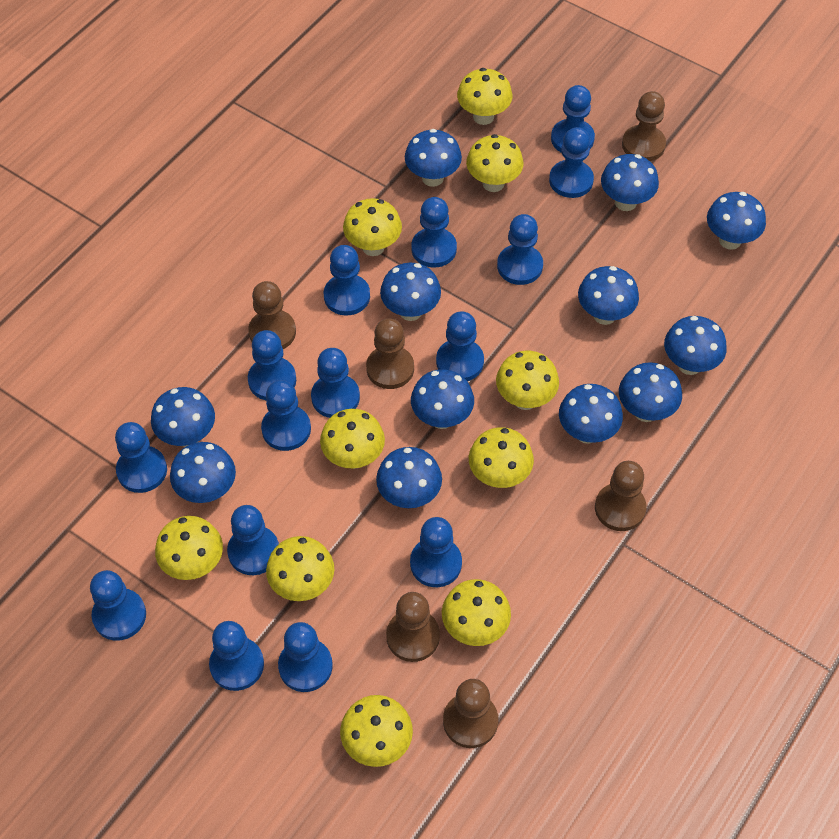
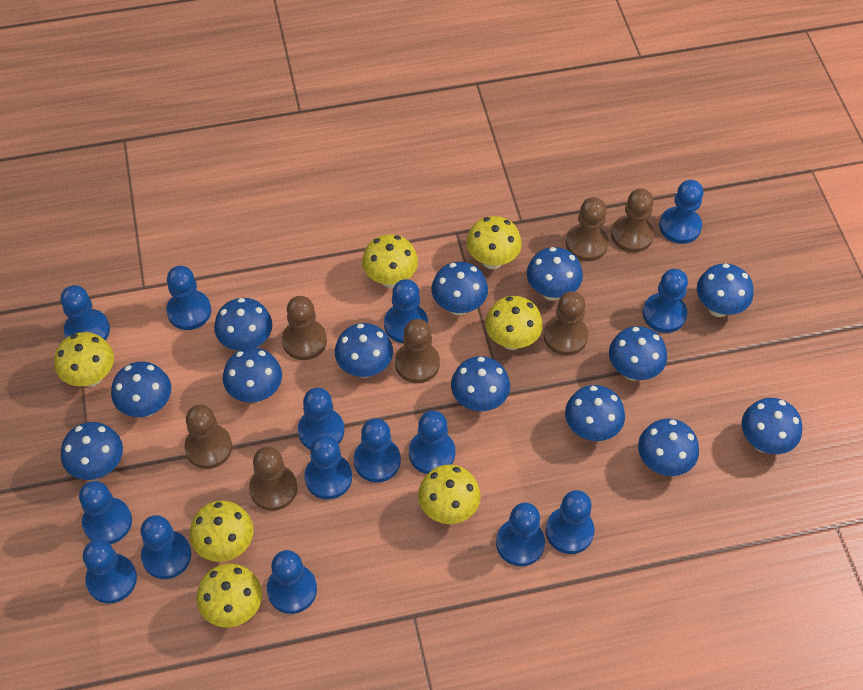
blue mushroom: 12 -> 13
brown pawn: 6 -> 7
yellow mushroom: 10 -> 7

